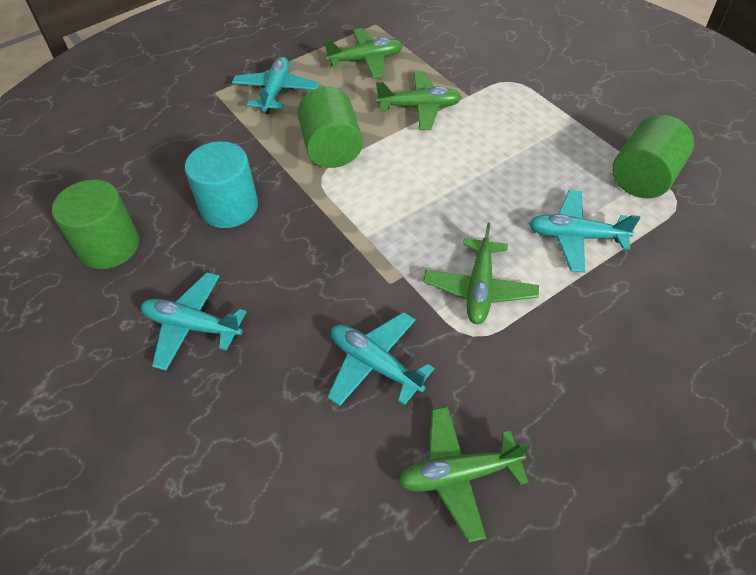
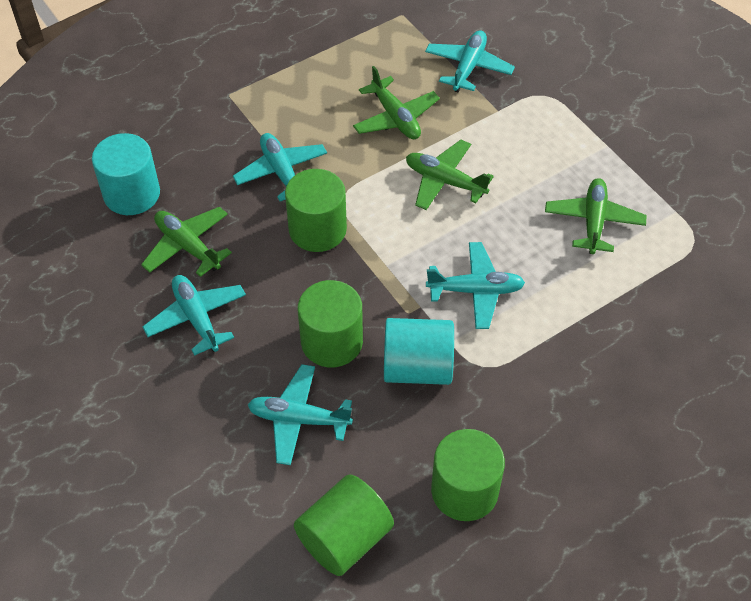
green cylinder: 3 -> 4
turquoise cylinder: 1 -> 2
turquoise plane: 4 -> 5

